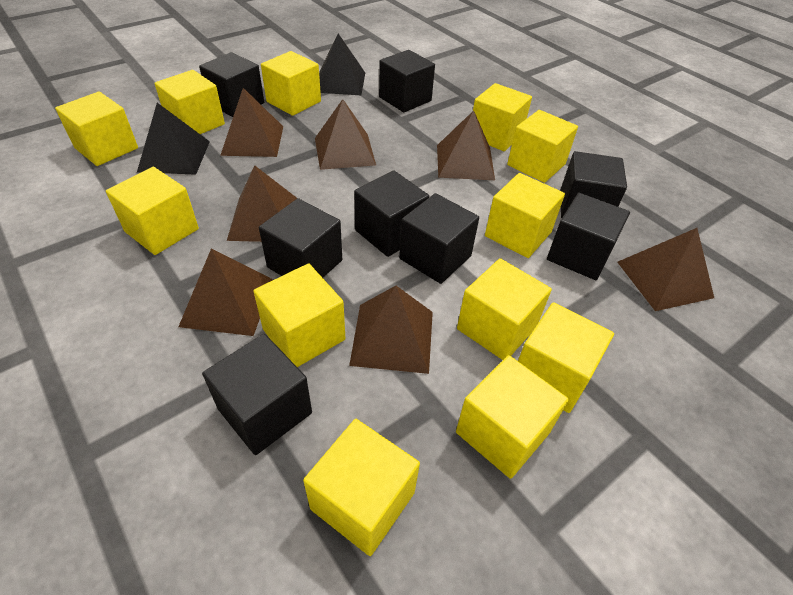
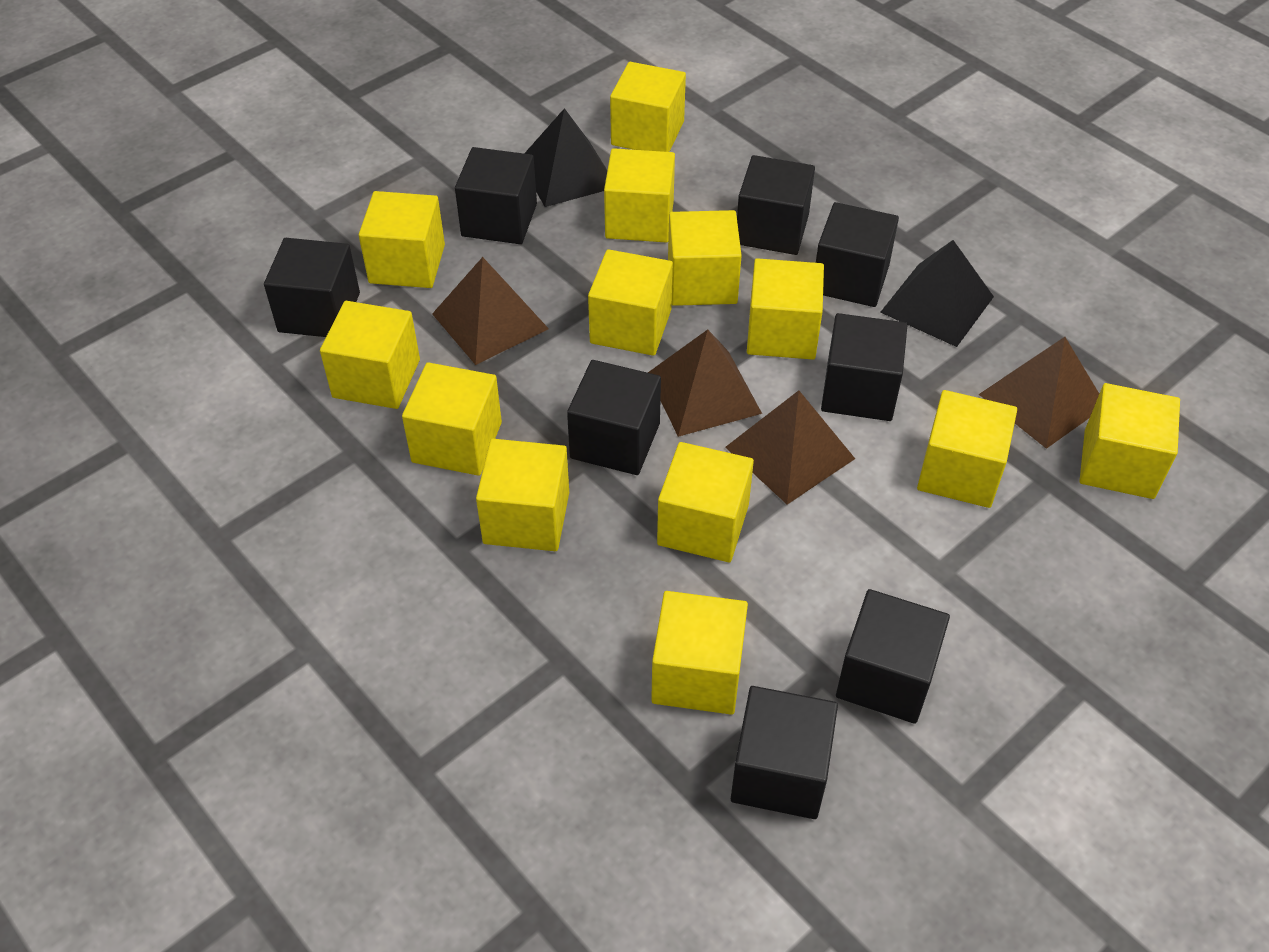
brown pyramid: 7 -> 4
yellow cube: 12 -> 13

